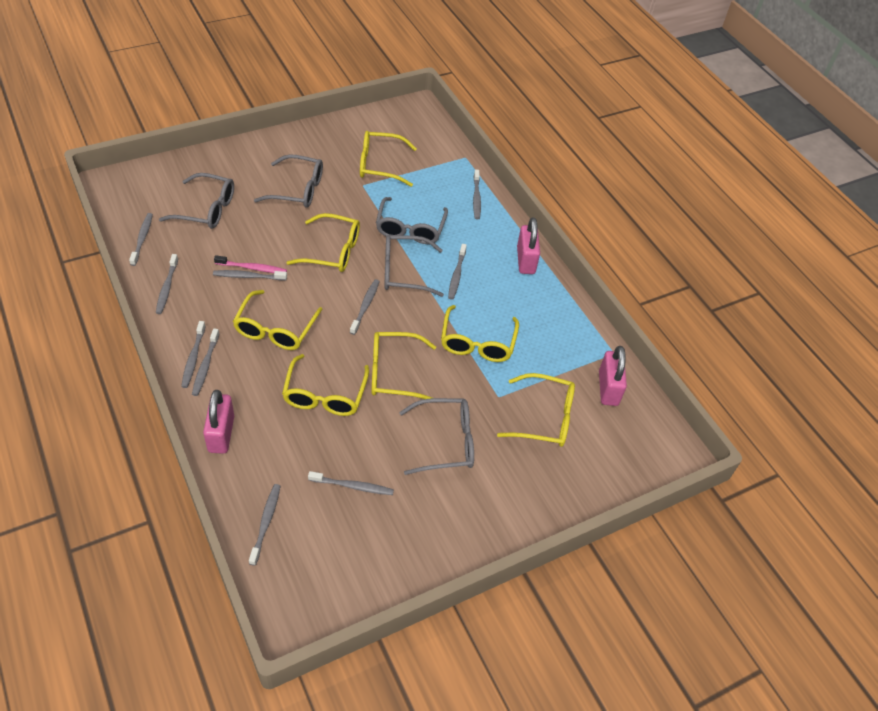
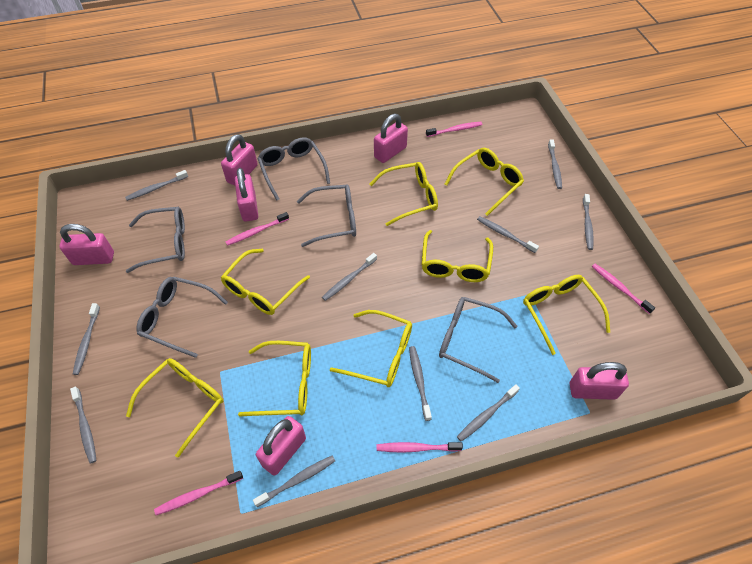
pink padlock: 3 -> 6
pink toothbrush: 1 -> 5
yellow glasses: 7 -> 8

